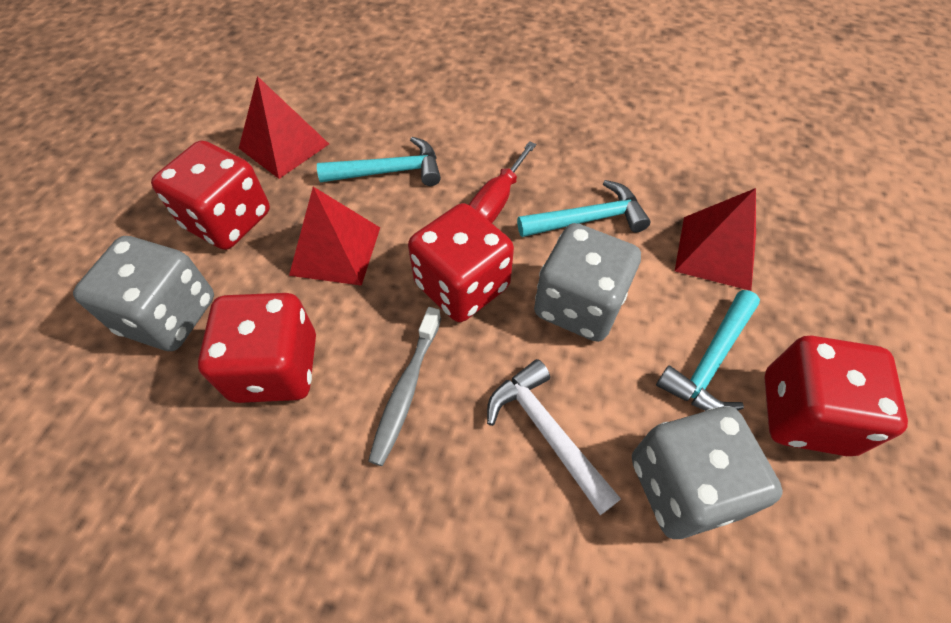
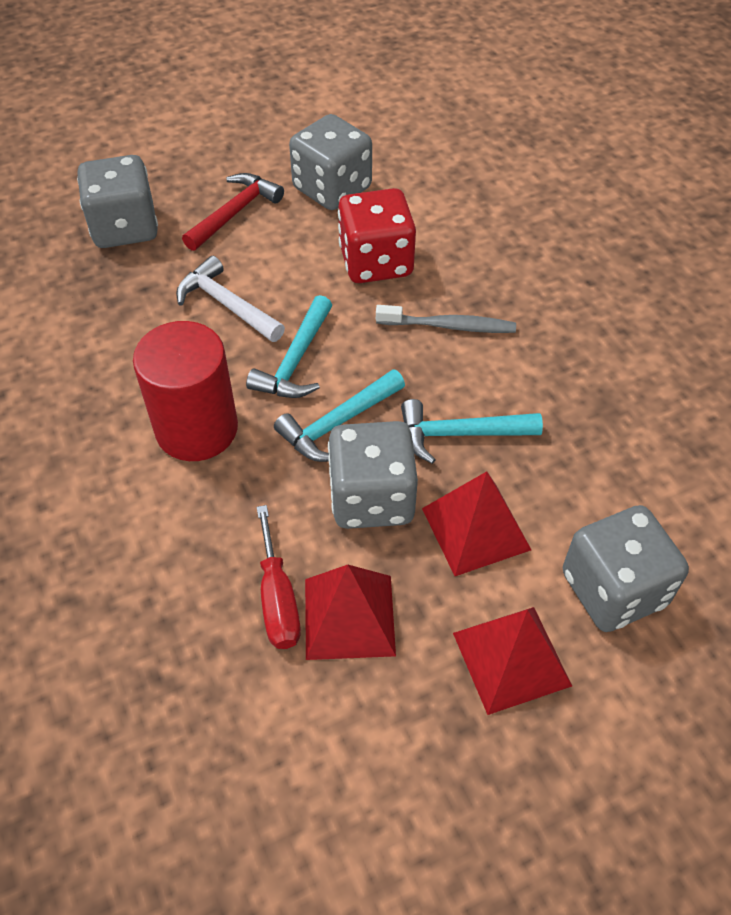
grey dice: 3 -> 4
red cylinder: 0 -> 1
red dice: 4 -> 1
red hammer: 0 -> 1

